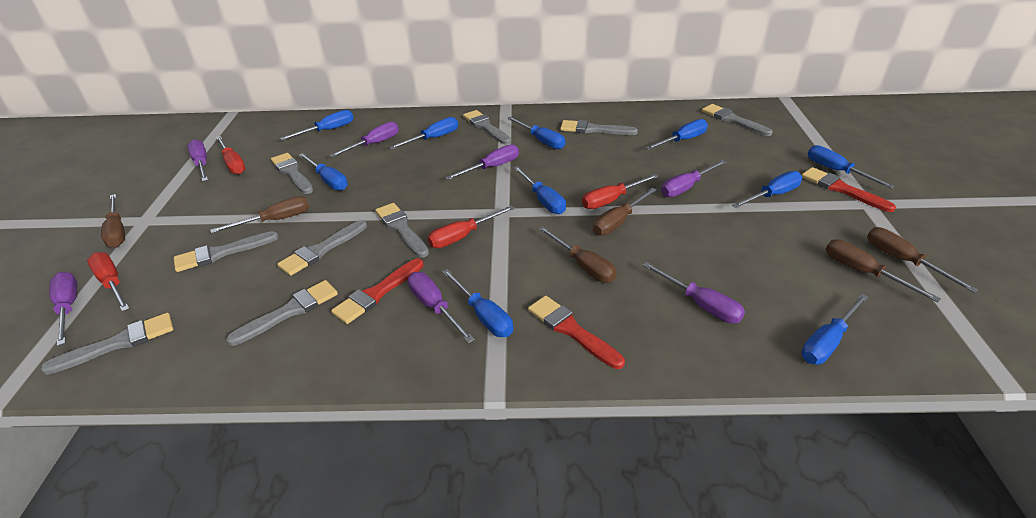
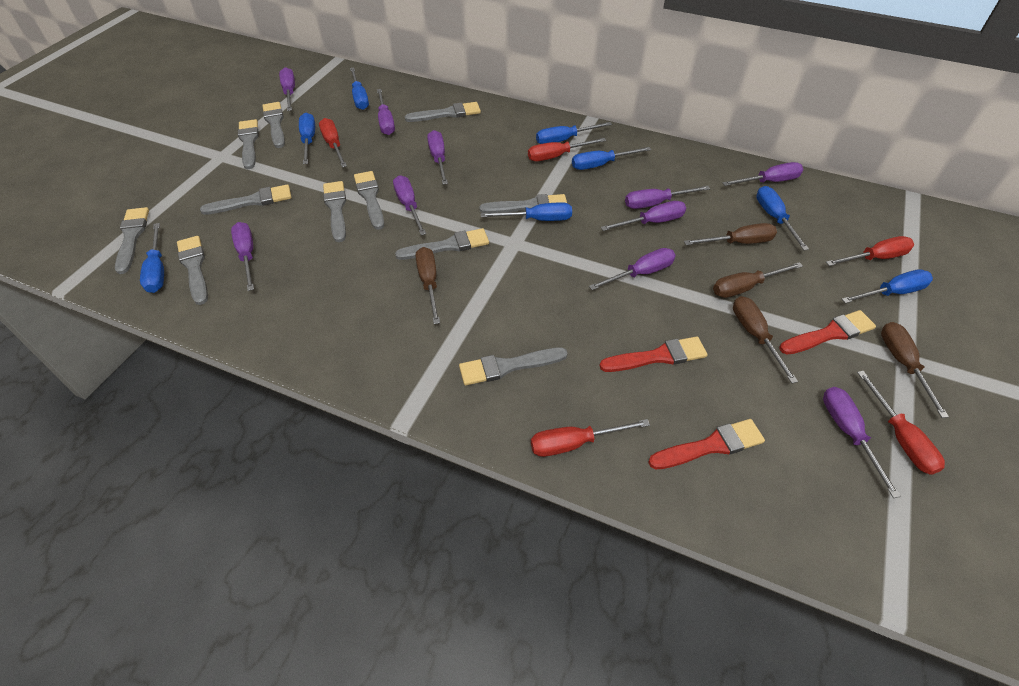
blue screwdriver: 10 -> 8
brown screwdriver: 6 -> 5
grey brush: 9 -> 11
purple screwdriver: 7 -> 10
red screwdriver: 4 -> 5

